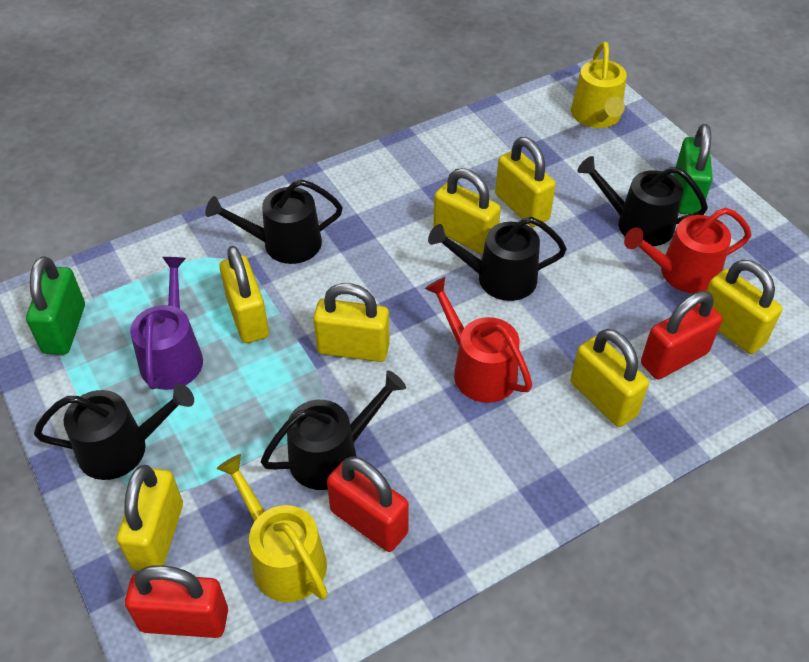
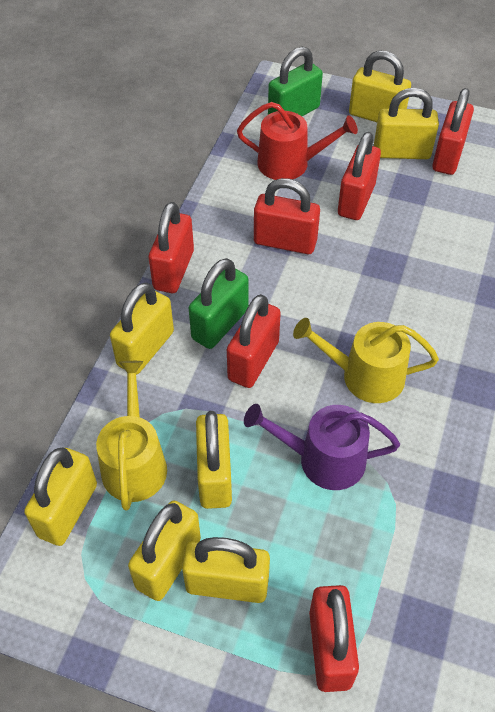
black watering can: 5 -> 0
red padlock: 3 -> 6
red watering can: 2 -> 1

